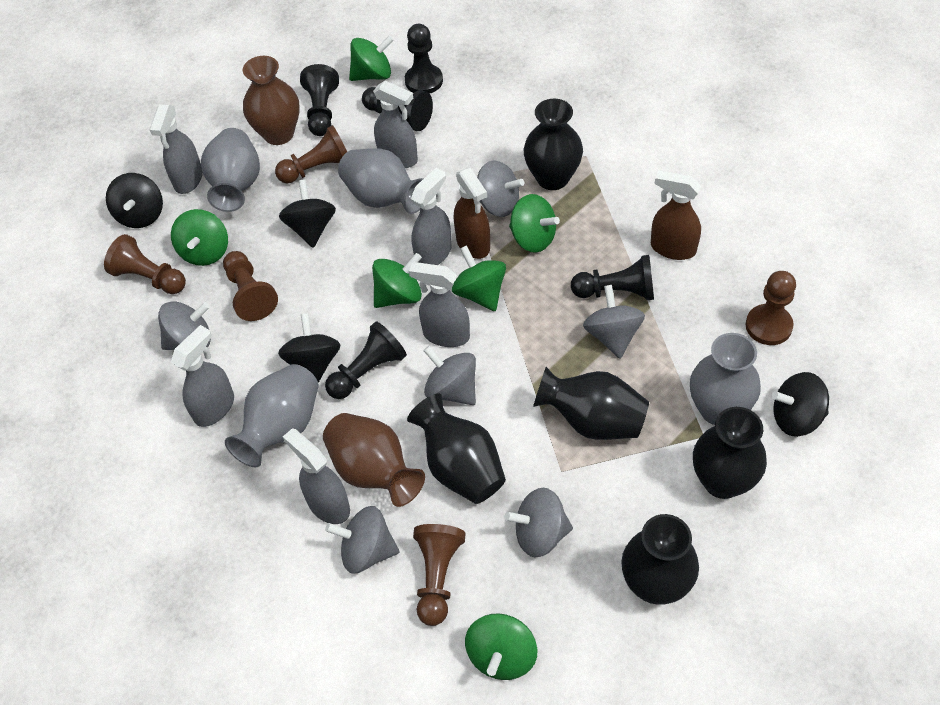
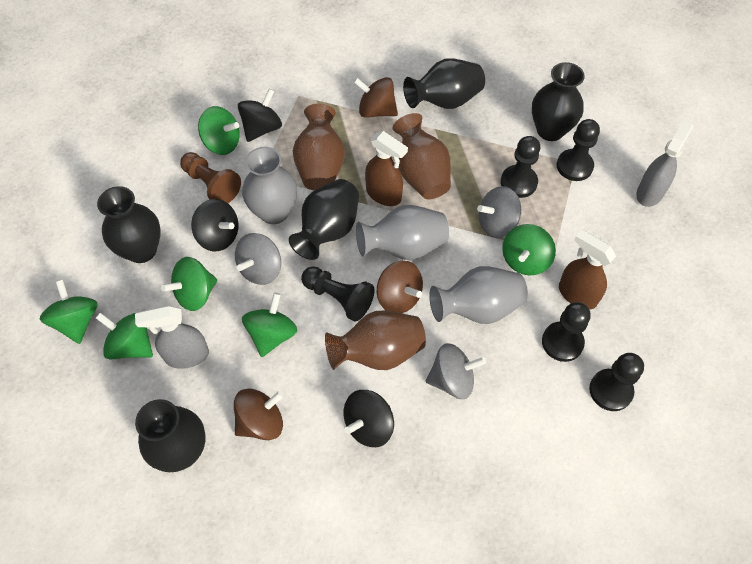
black spinning top: 4 -> 3
brown pawn: 5 -> 1
brown spinning top: 0 -> 3
brown vase: 2 -> 3
grey spinning top: 6 -> 3
grey spray bottle: 6 -> 2
grey vase: 4 -> 3

